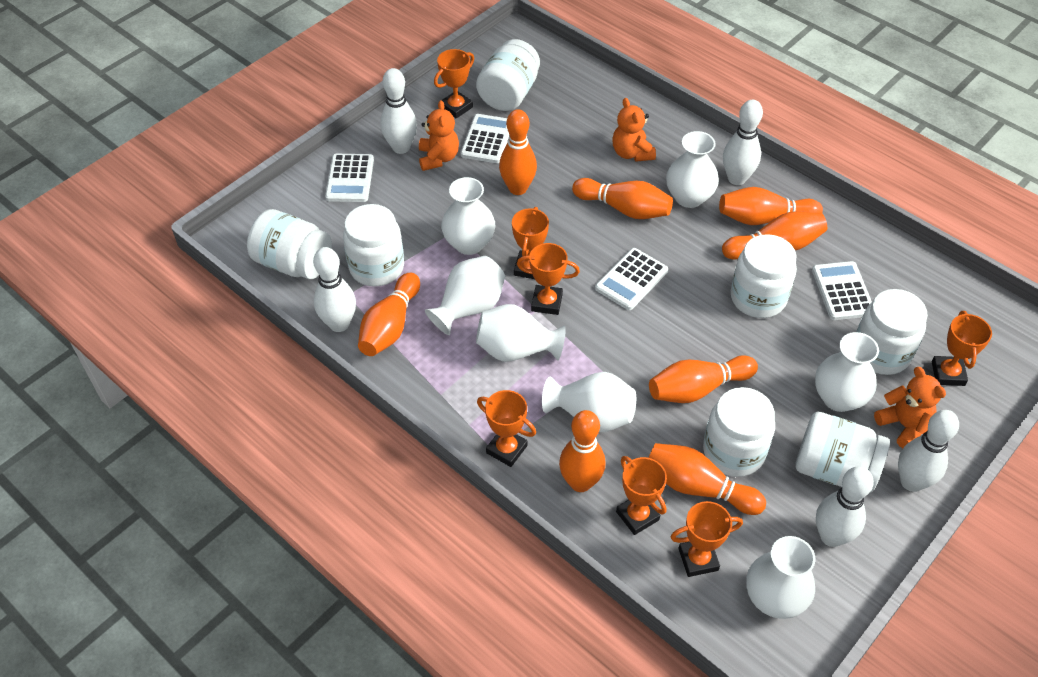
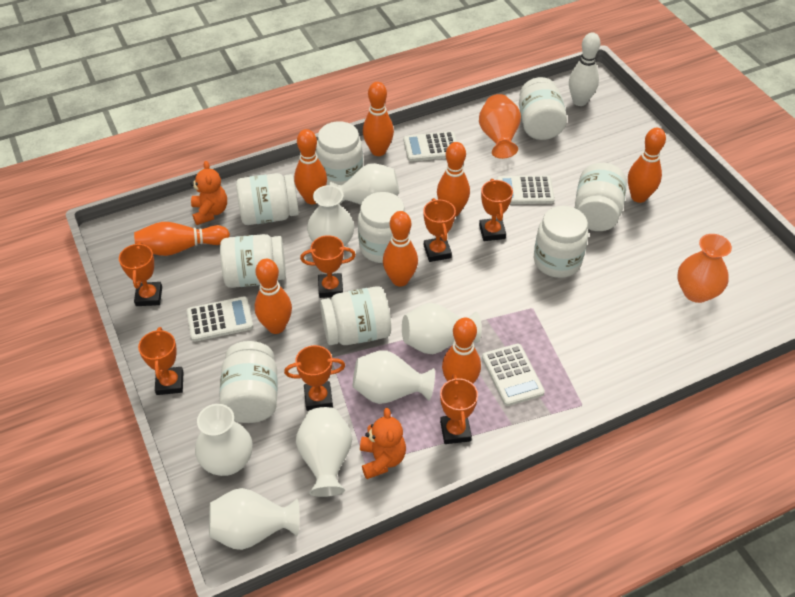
orange teddy bear: 3 -> 2
orange vase: 0 -> 2
white bowling pin: 5 -> 1
white jar: 7 -> 9

